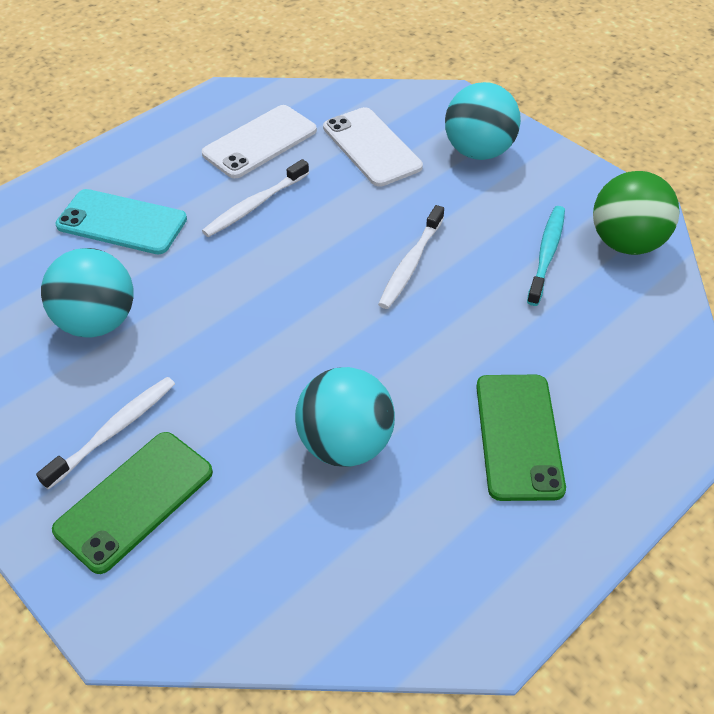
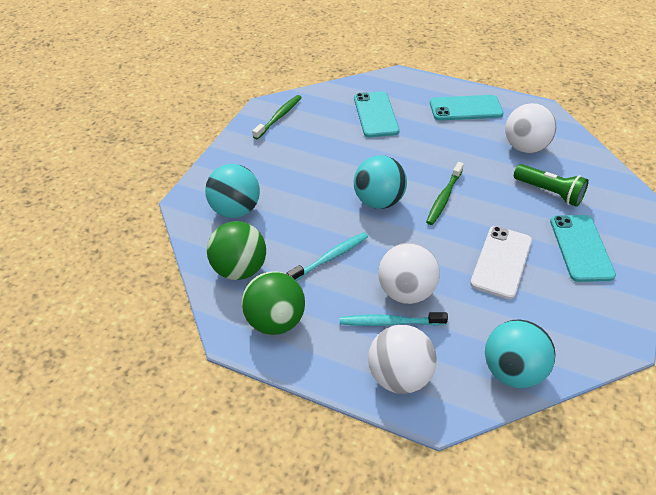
green ball: 1 -> 2
green flashlight: 0 -> 1
green phone: 2 -> 0
green toothbrush: 0 -> 2
turquoise phone: 1 -> 3
turquoise toothbrush: 1 -> 2
white ball: 0 -> 3
white phone: 2 -> 1
white toothbrush: 3 -> 0

